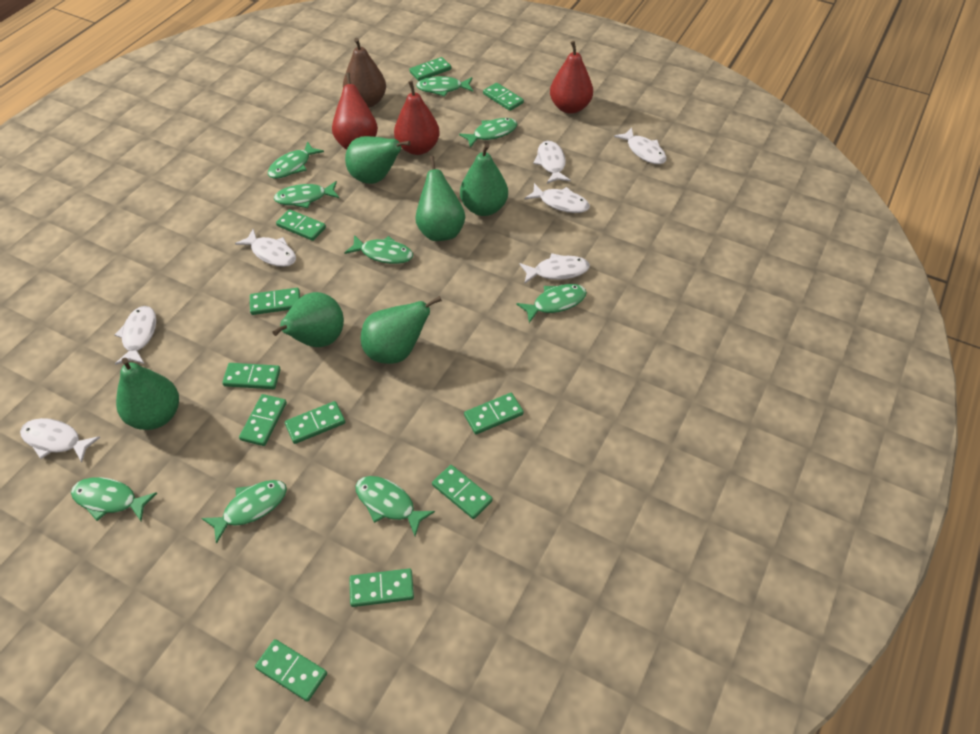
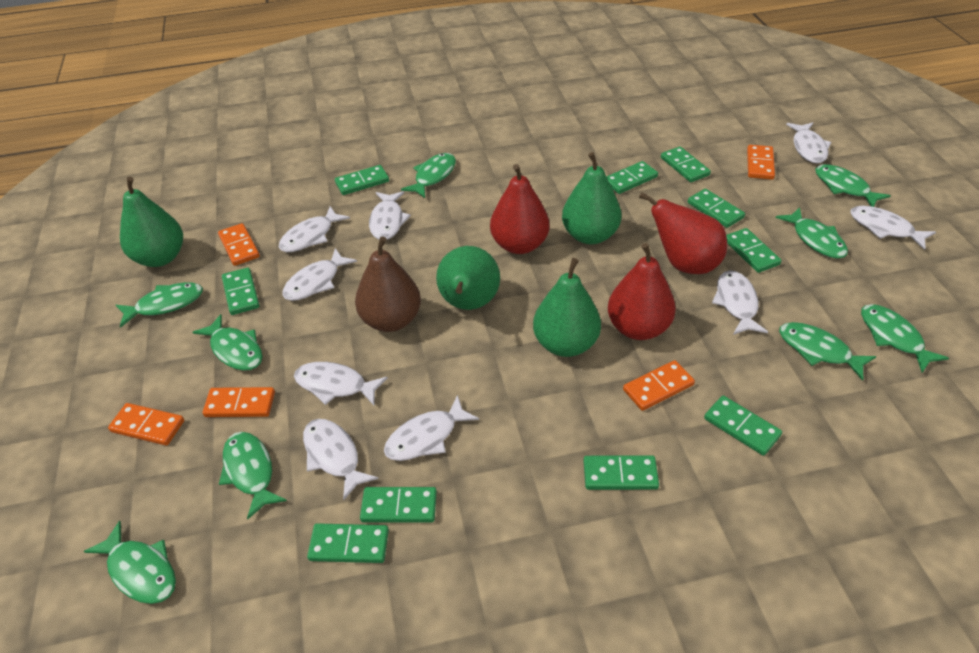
green domino: 11 -> 10
green pear: 6 -> 4
orange domino: 0 -> 5
white fish: 7 -> 9

